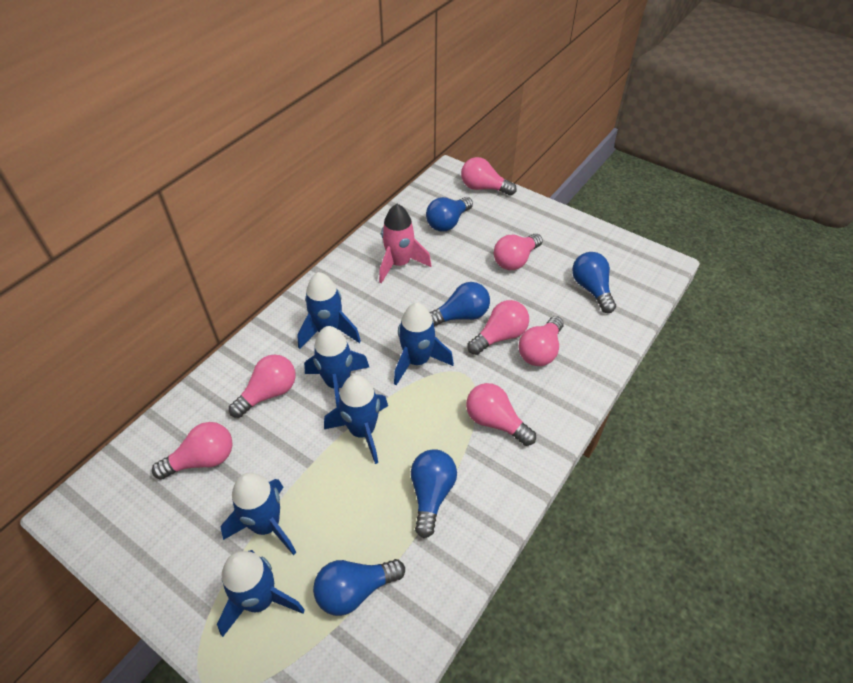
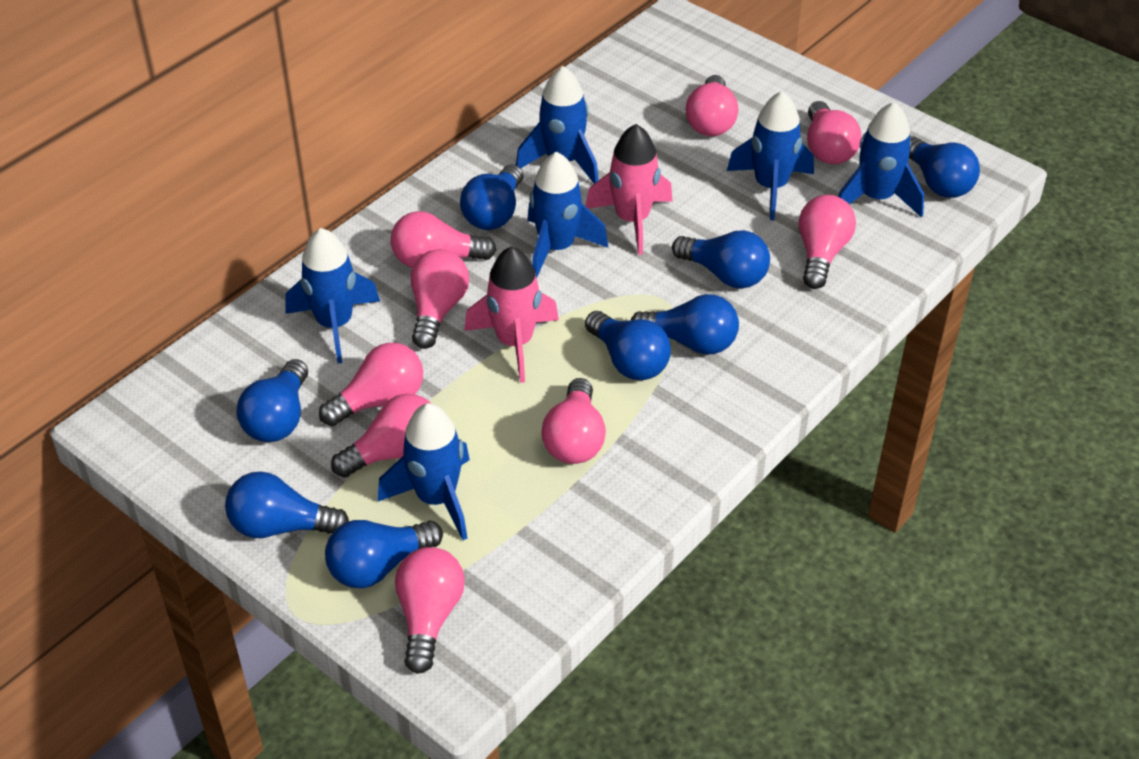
blue light bulb: 5 -> 8
pink light bulb: 7 -> 9
pink rocket: 1 -> 2

